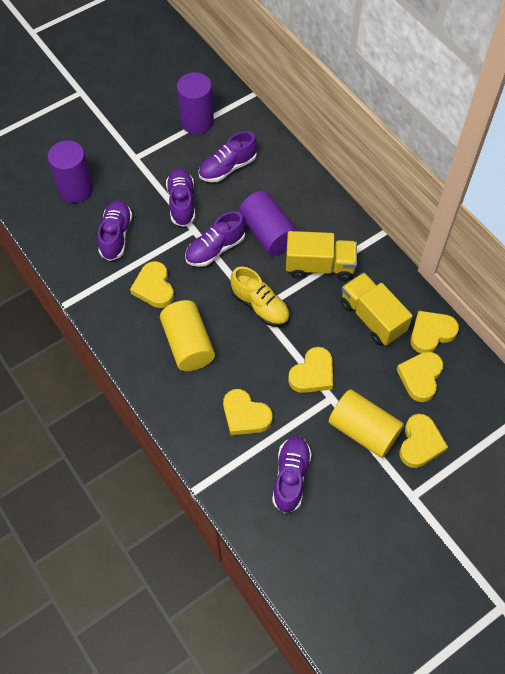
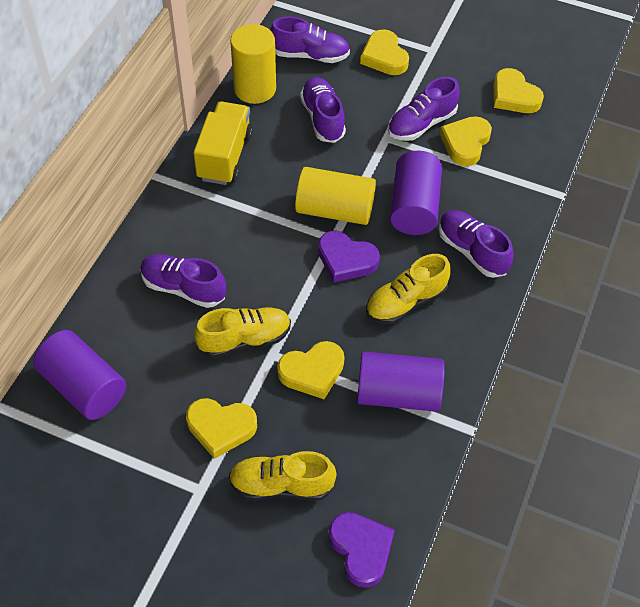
purple heart: 0 -> 2
yellow heart: 6 -> 5
yellow shoe: 1 -> 3
yellow truck: 2 -> 1

